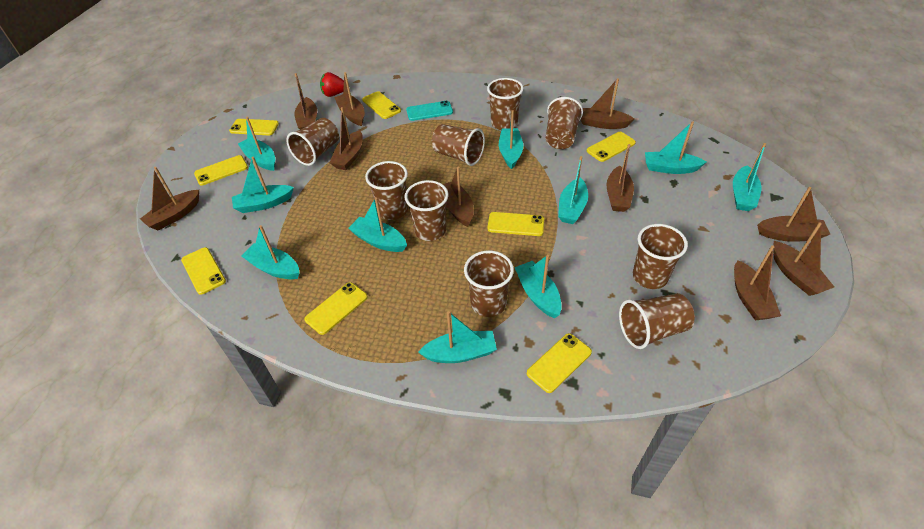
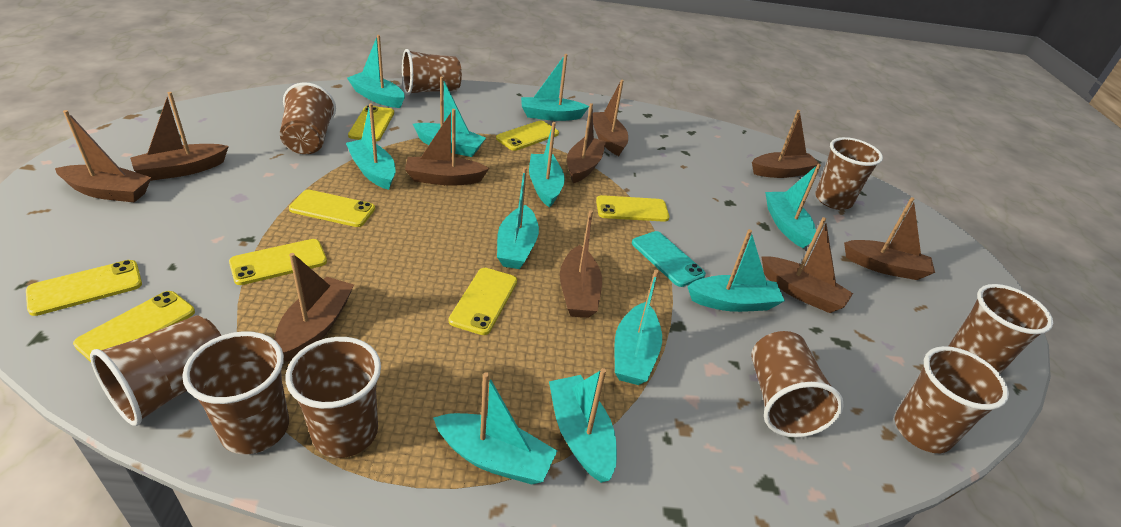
red strawberry: 1 -> 0
turquoise boat: 10 -> 11

